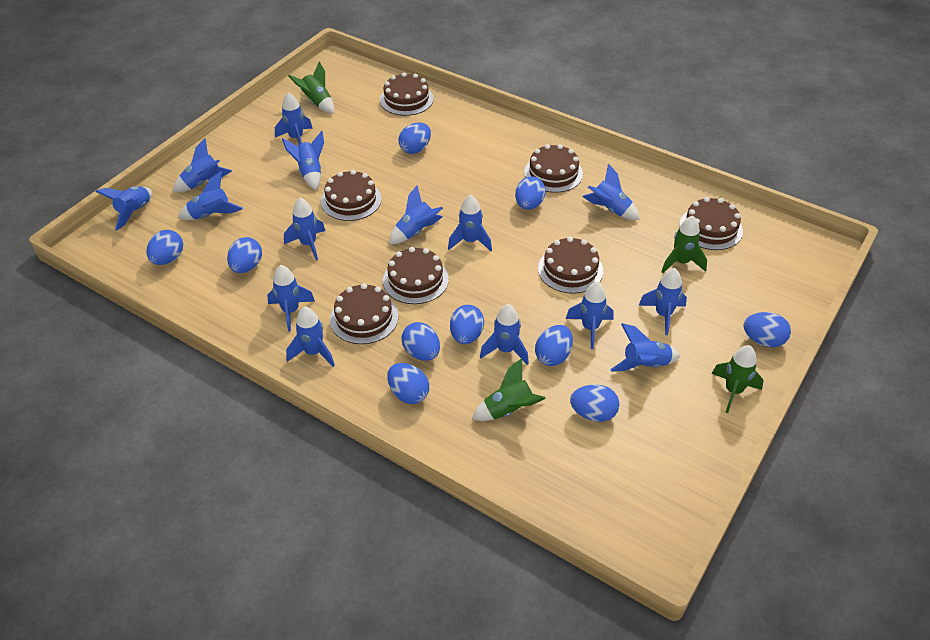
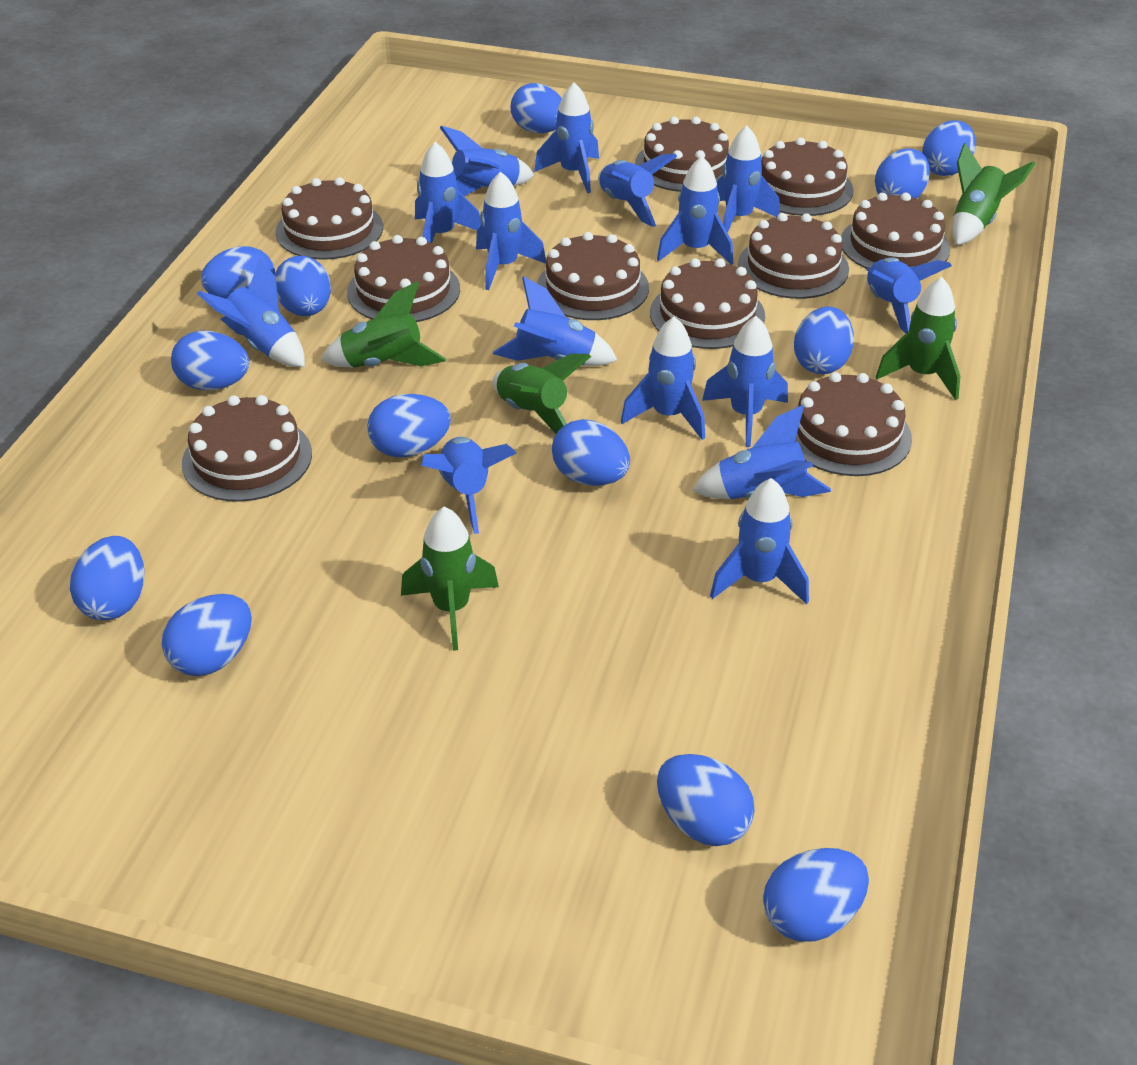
blue egg: 10 -> 13
brown cake: 7 -> 10
green rocket: 4 -> 5

